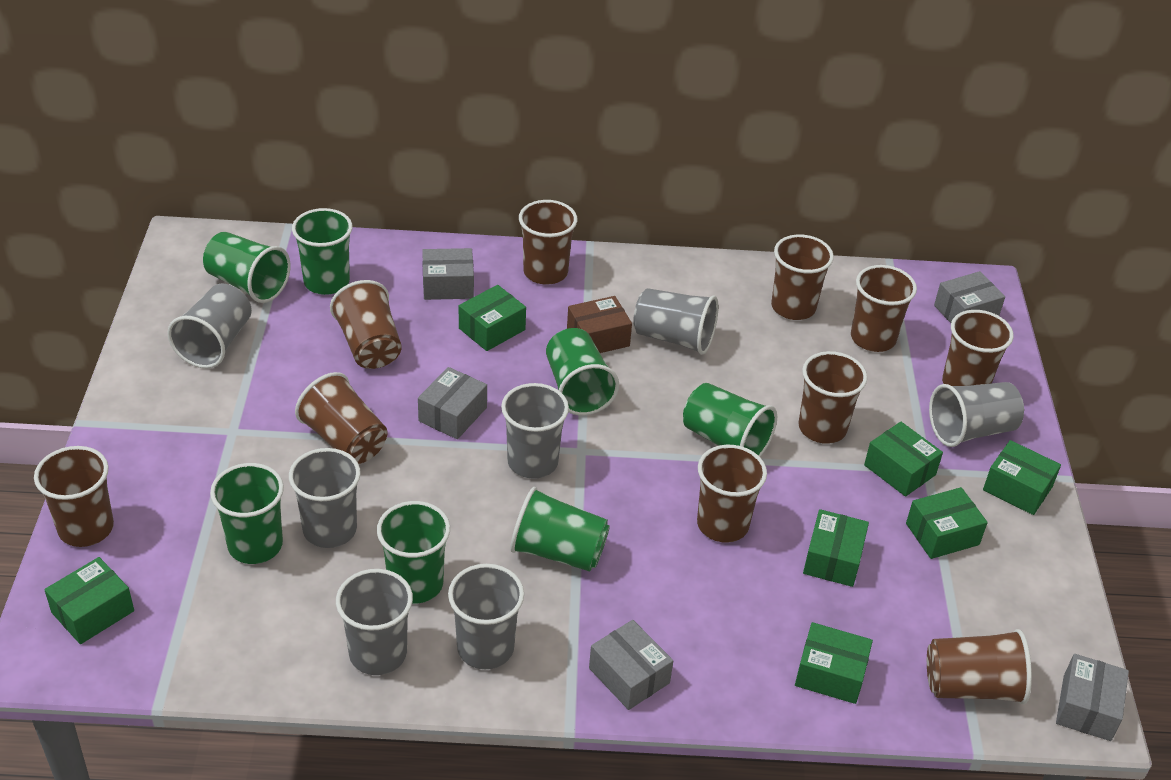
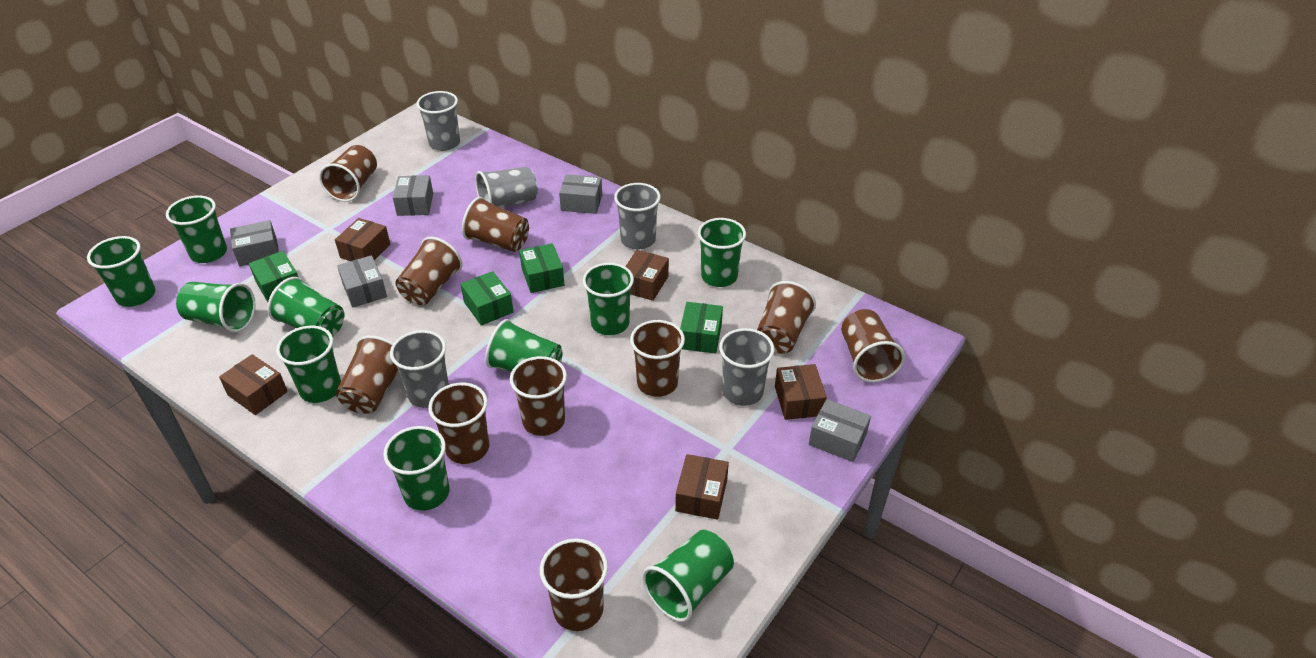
brown box: 1 -> 5
green box: 7 -> 4
green cup: 7 -> 10
grey cup: 7 -> 5

